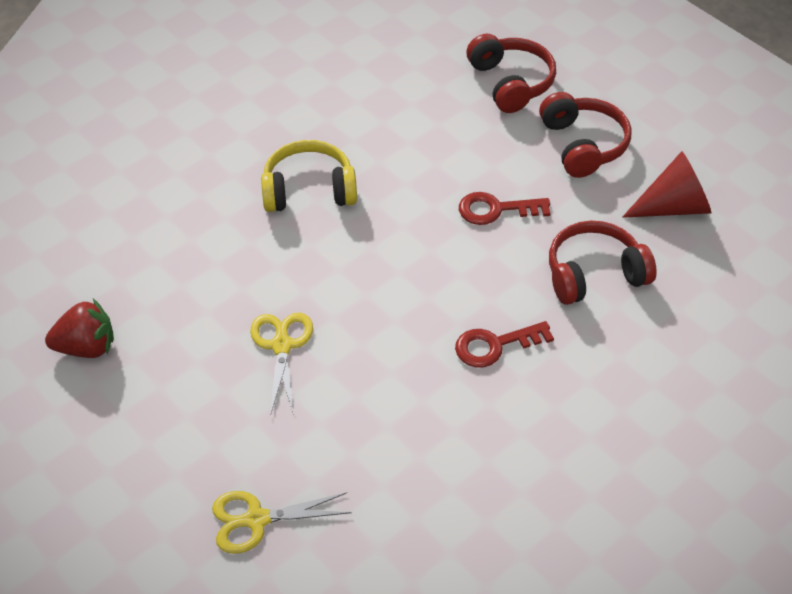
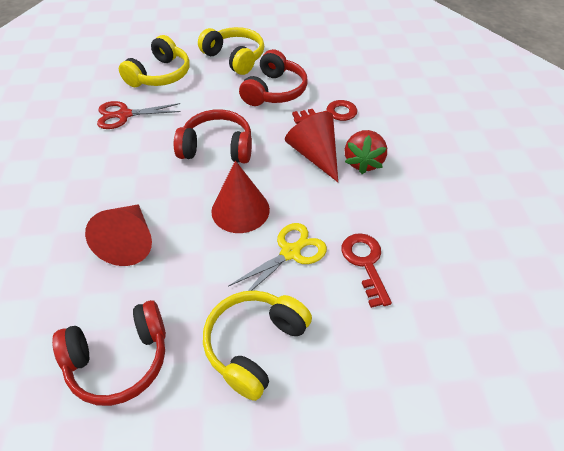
red cone: 1 -> 3
red scissors: 0 -> 1
yellow headphones: 1 -> 3
yellow scissors: 2 -> 1

